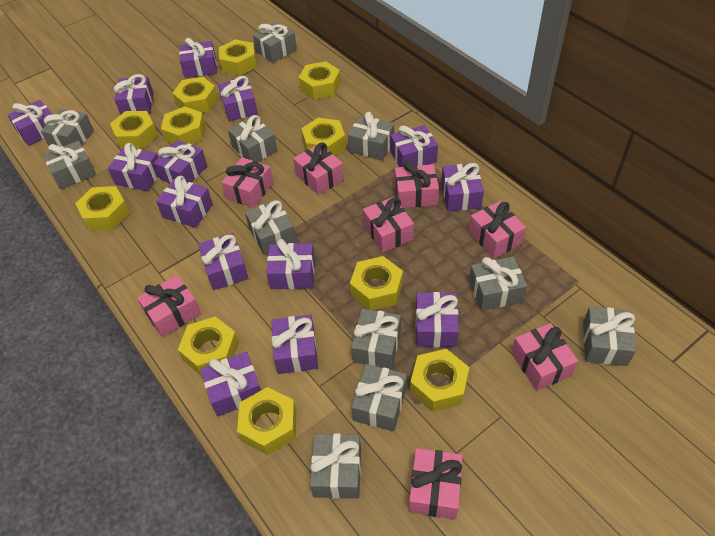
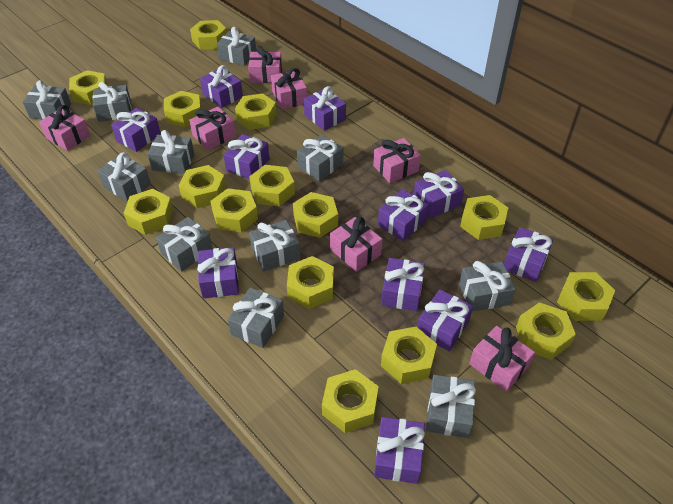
pink gift: 8 -> 7
purple gift: 14 -> 11
yellow nut: 11 -> 15

